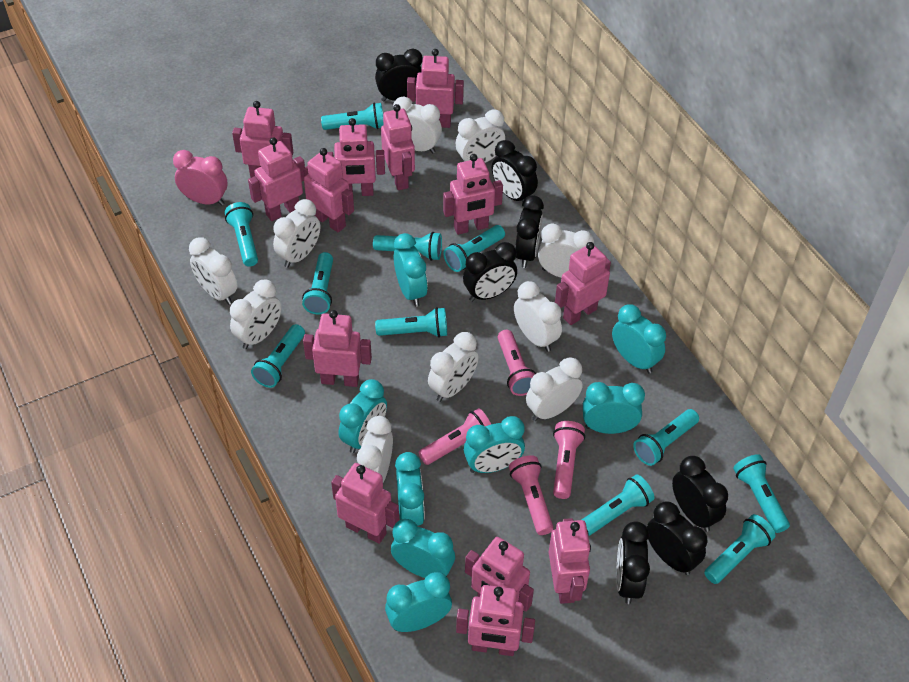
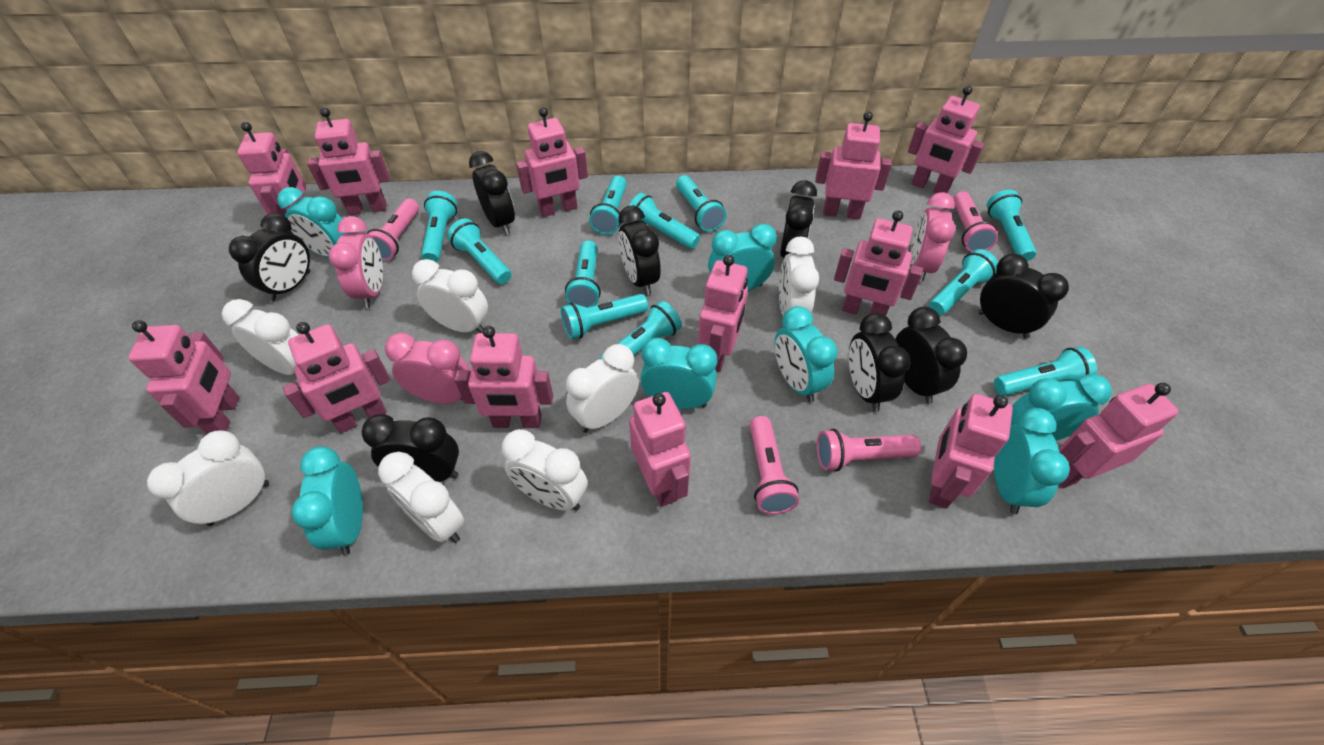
black clock: 7 -> 8
pink clock: 1 -> 3
turquoise clock: 8 -> 7
white clock: 10 -> 7

